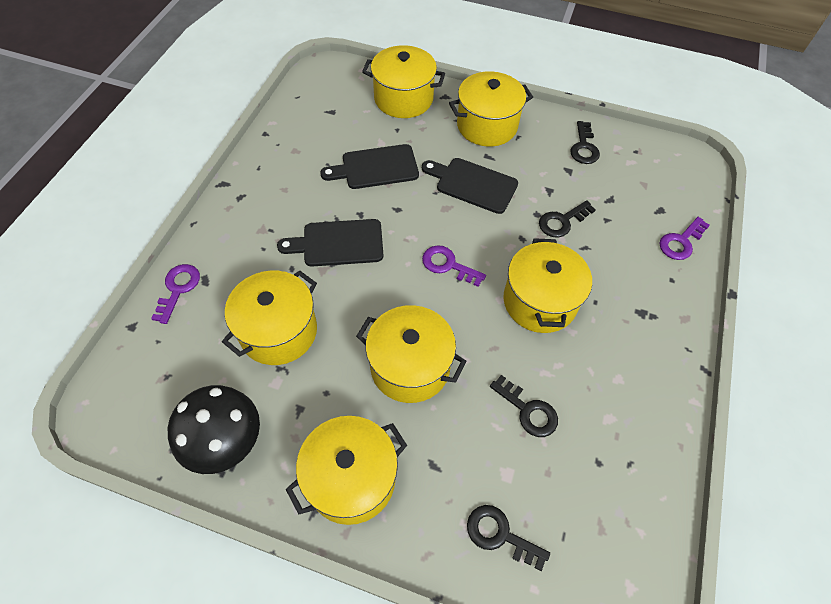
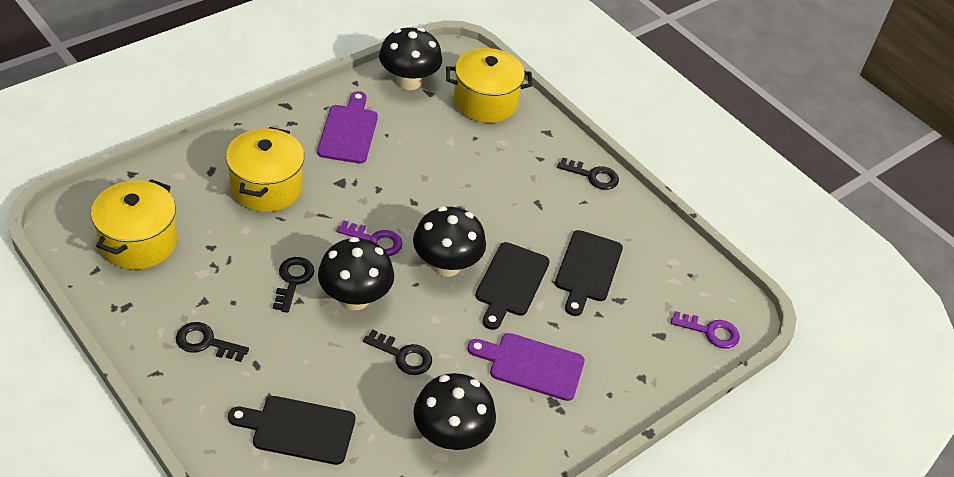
black mushroom: 1 -> 4
purple cutting board: 0 -> 2
purple key: 3 -> 2
yellow pot: 6 -> 3

